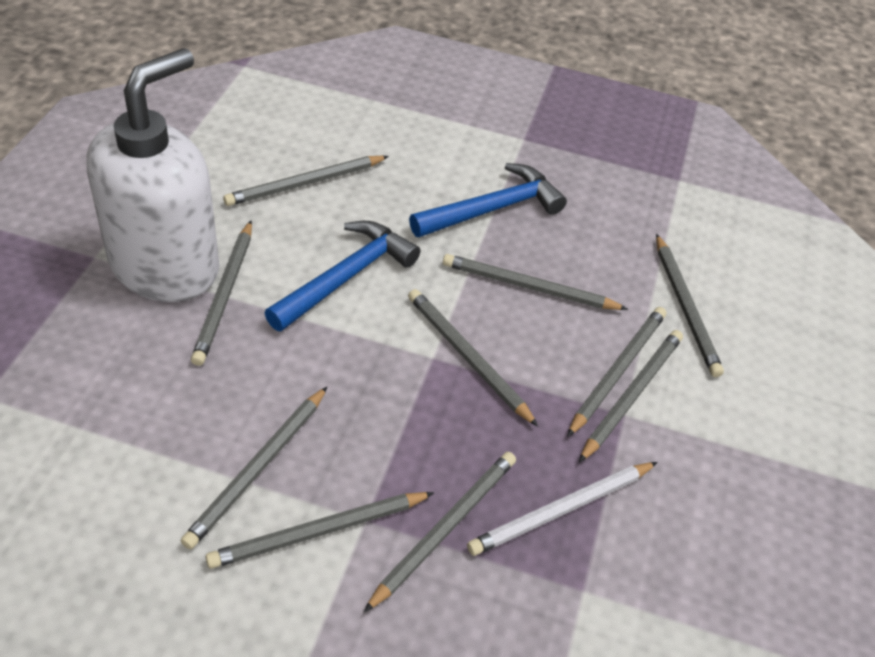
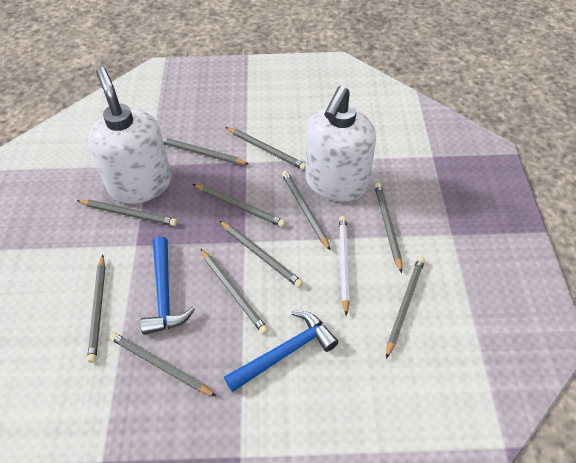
grey pencil: 10 -> 11
white soap dispenser: 1 -> 2

